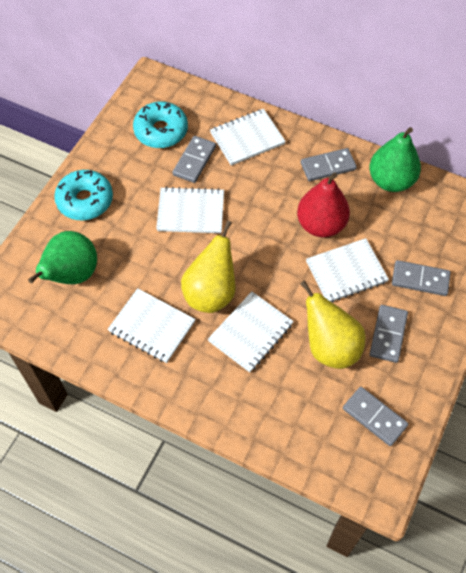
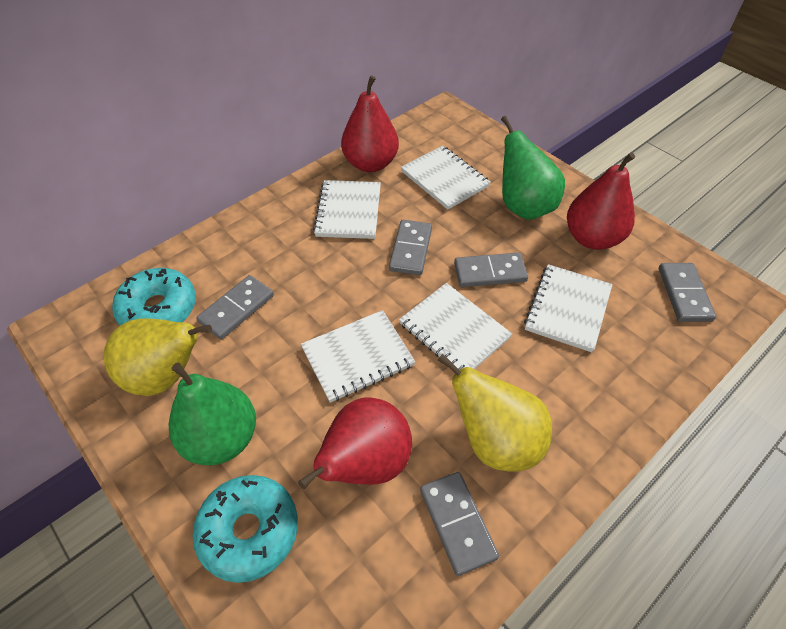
red pear: 1 -> 3

